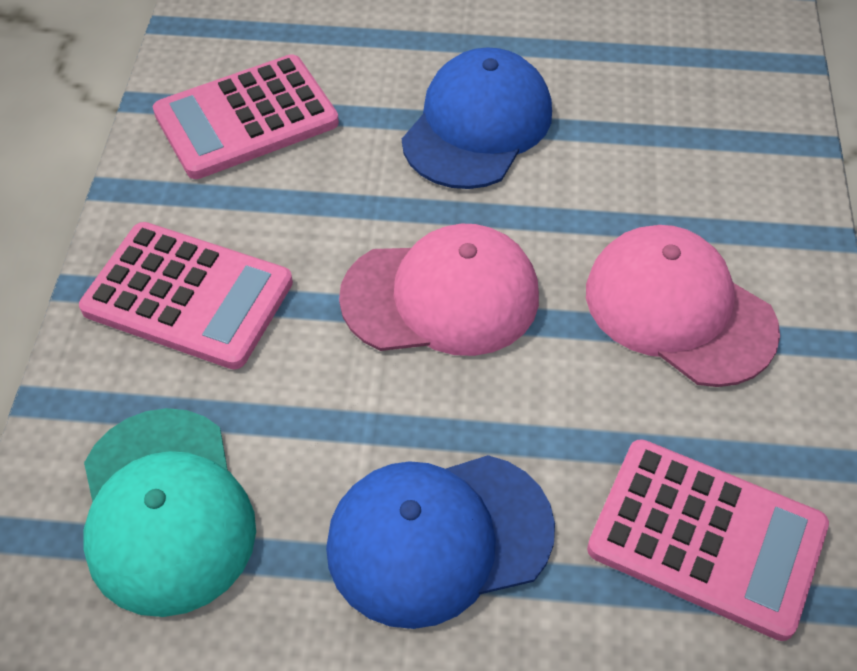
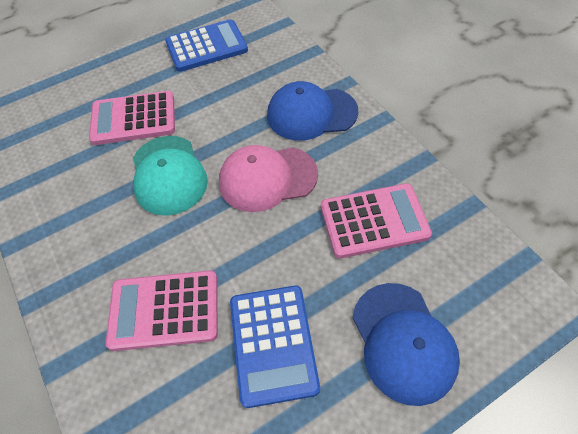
blue calculator: 0 -> 2
pink cap: 2 -> 1

